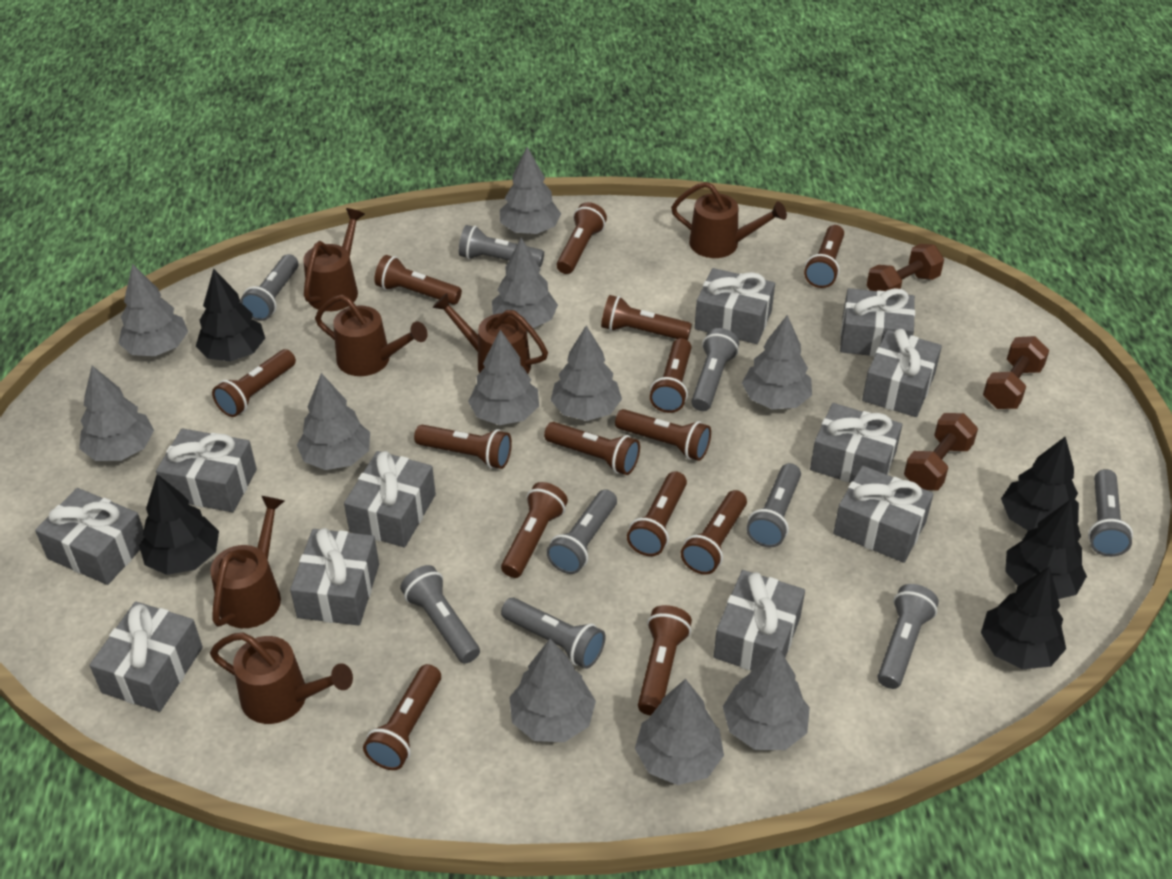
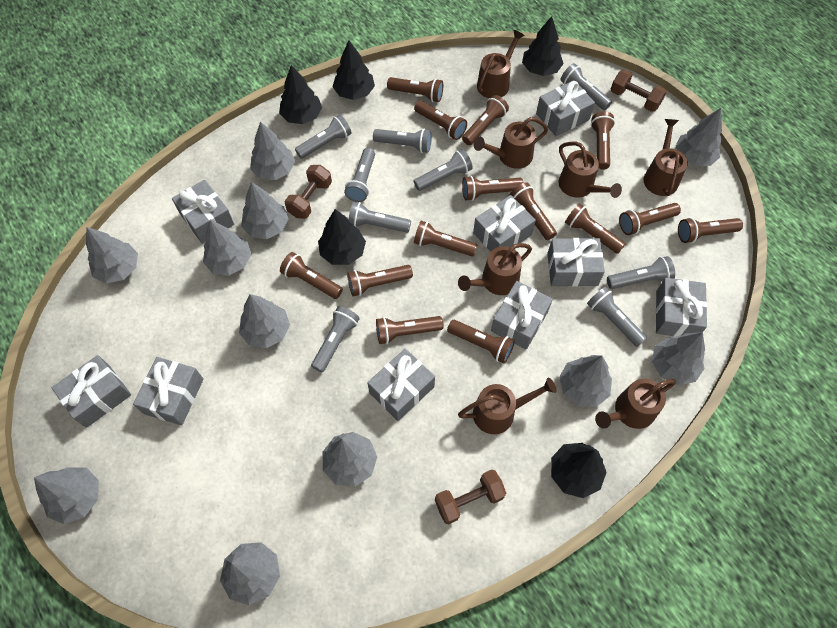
brown watering can: 6 -> 7
grey gift: 11 -> 9

